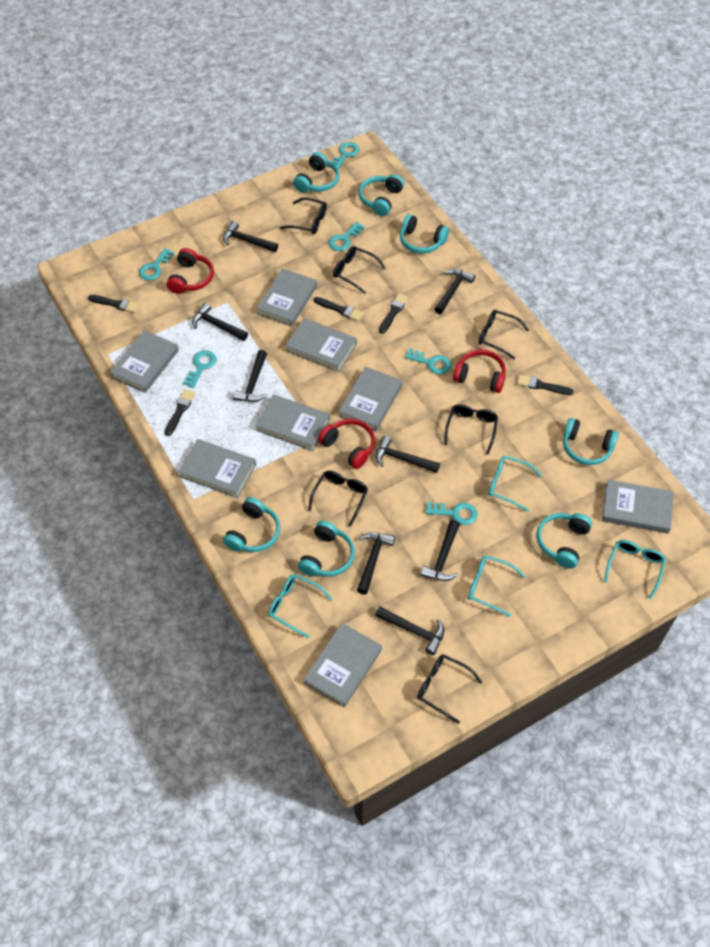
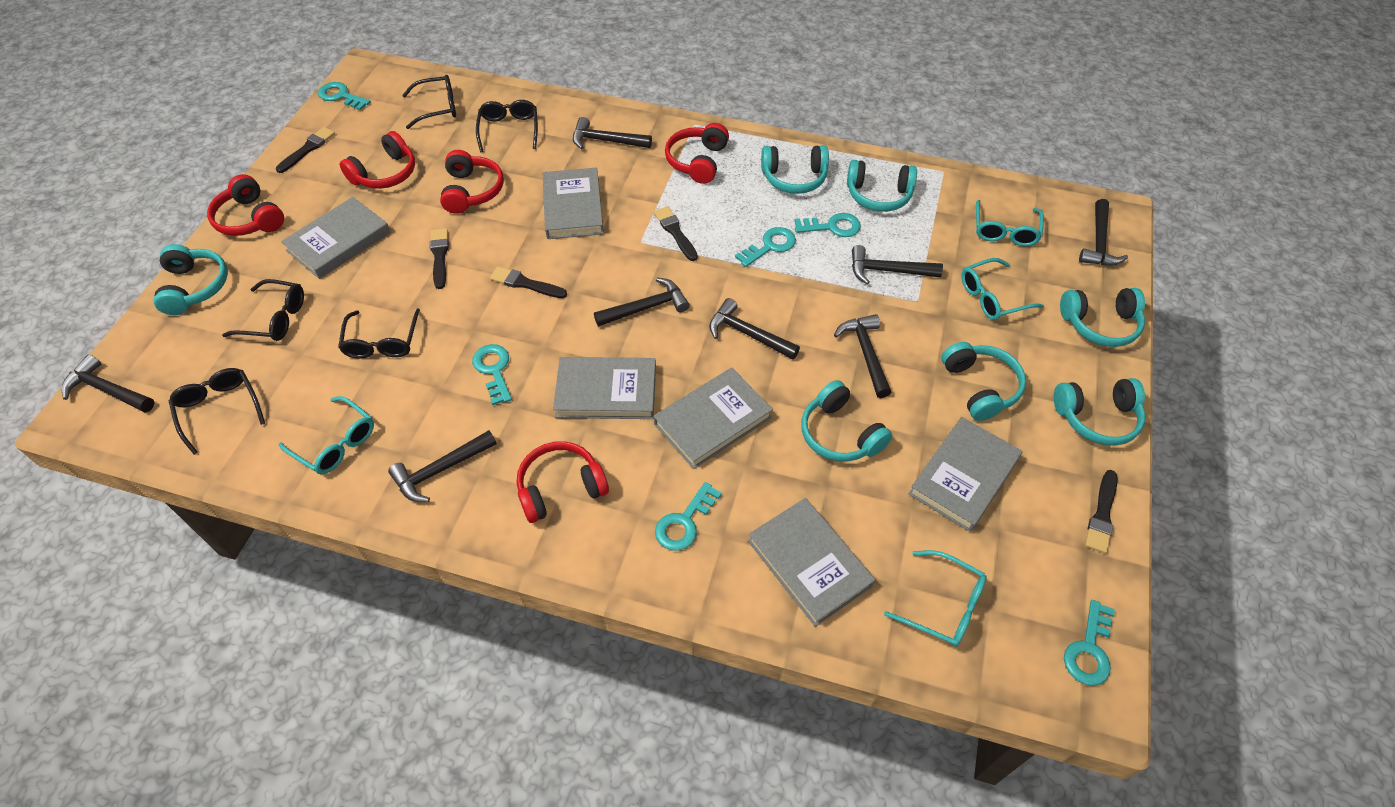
black glasses: 6 -> 5
grey book: 8 -> 6
red headphones: 3 -> 5

